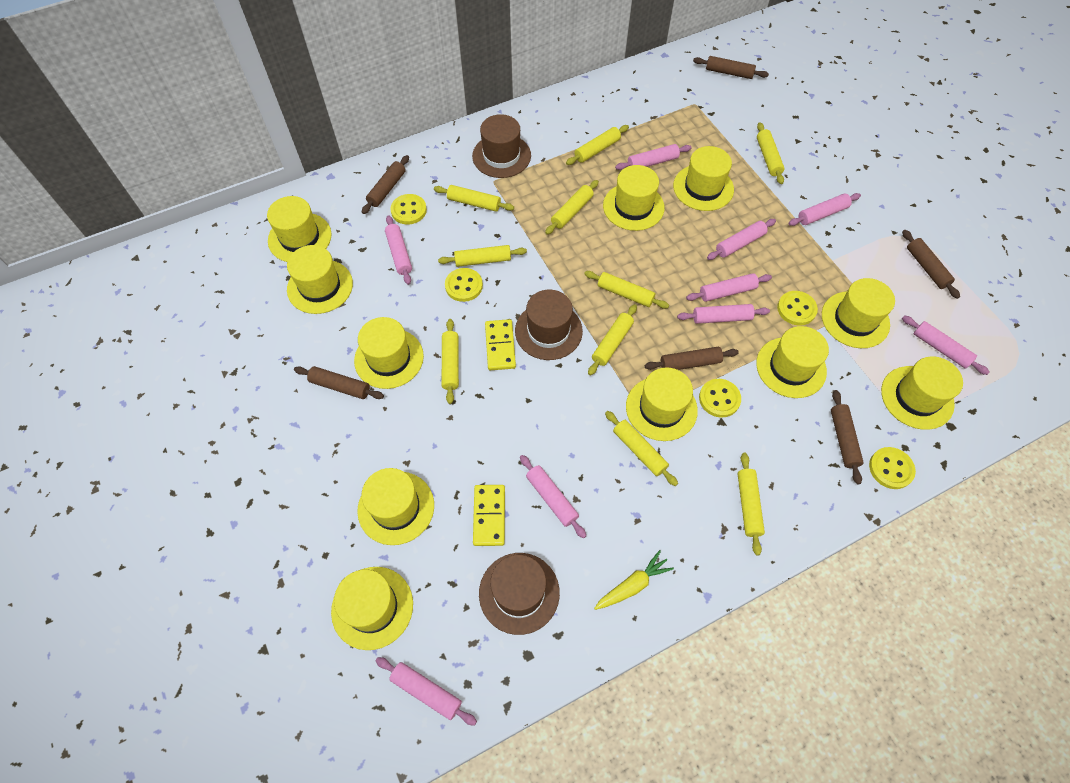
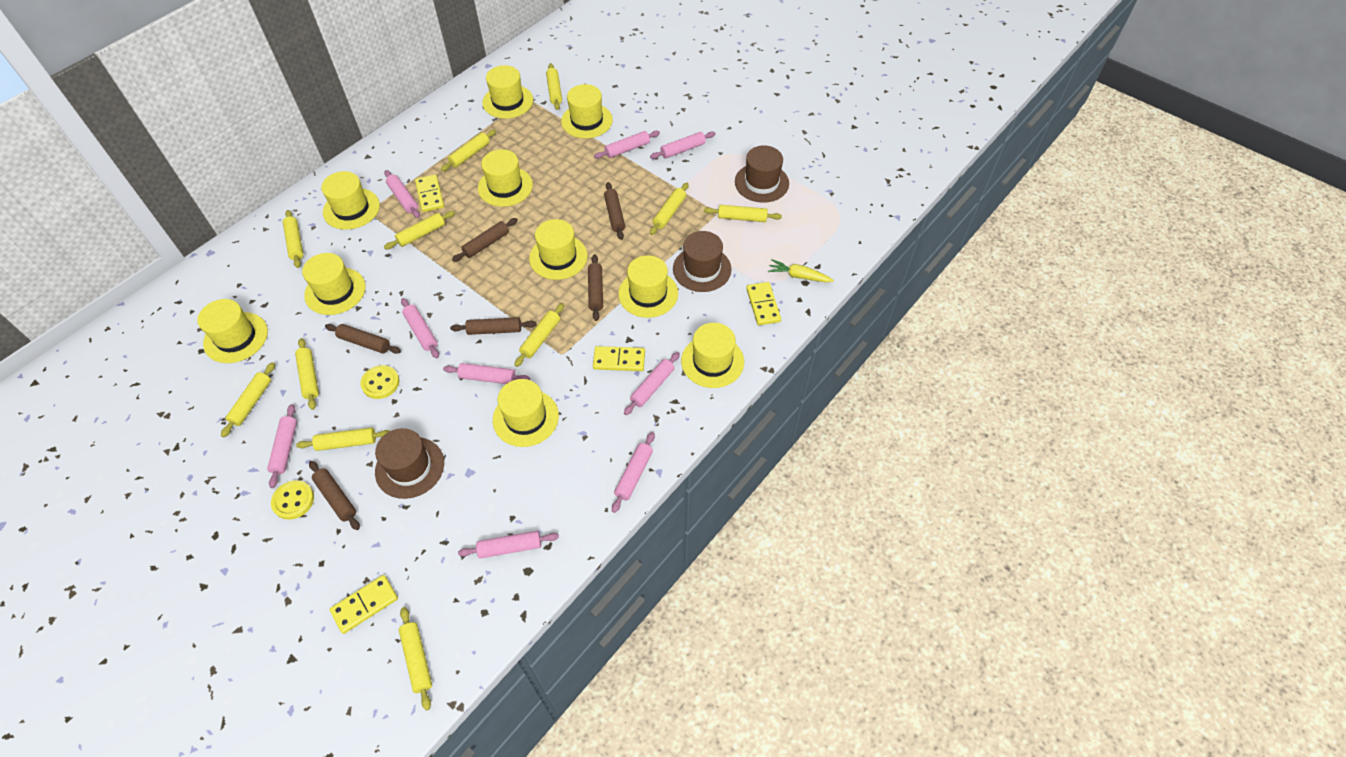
yellow button: 5 -> 2
yellow domino: 2 -> 4
yellow hat: 11 -> 10
yellow rolling pin: 10 -> 11

